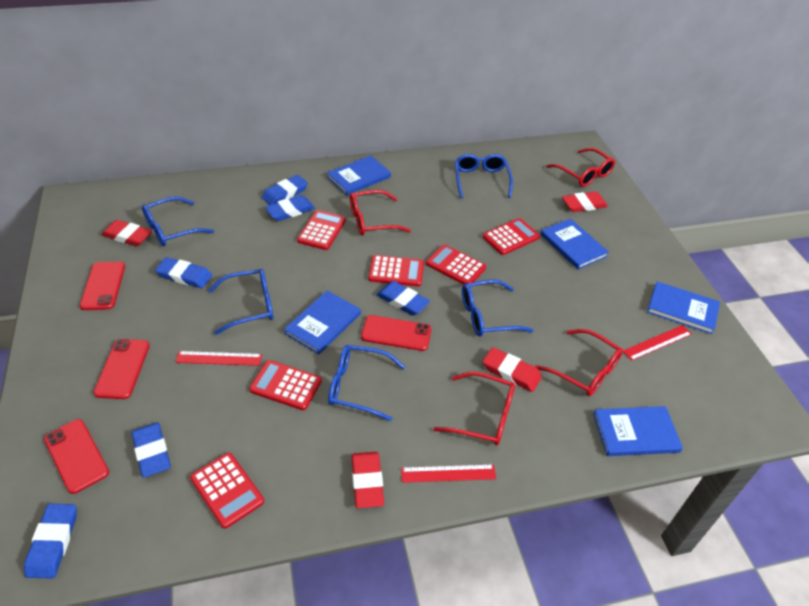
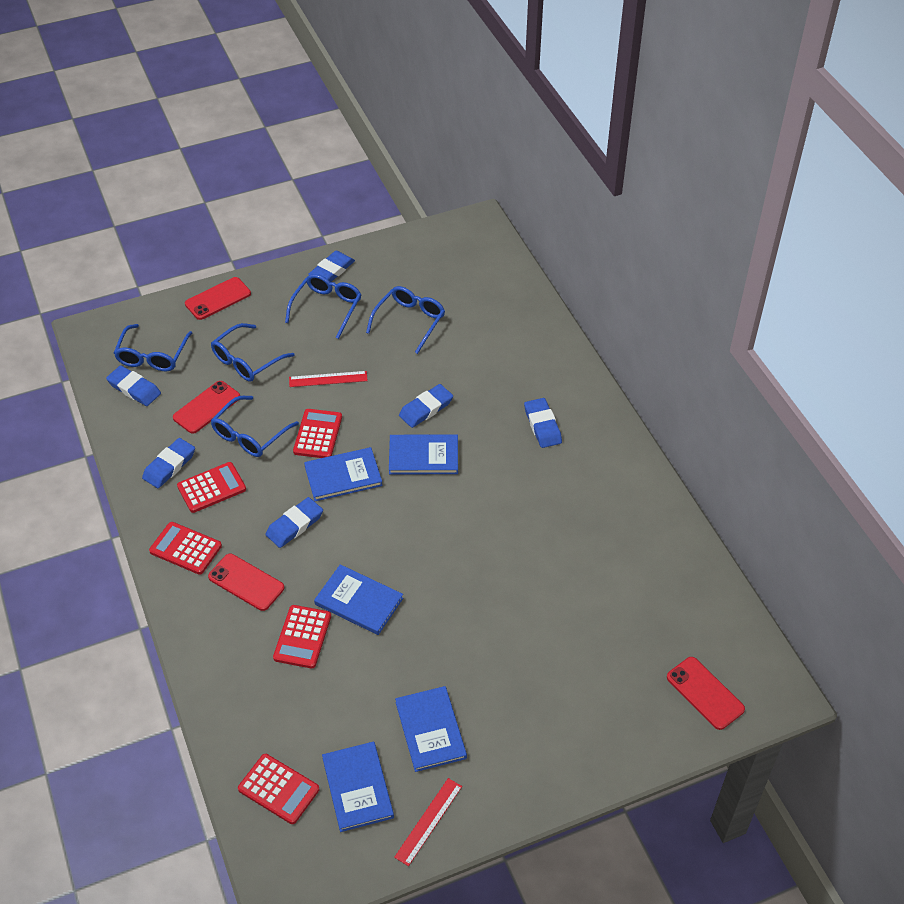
red calculator: 6 -> 5
red eraser: 4 -> 0
red glasses: 4 -> 0
red ruler: 3 -> 2

